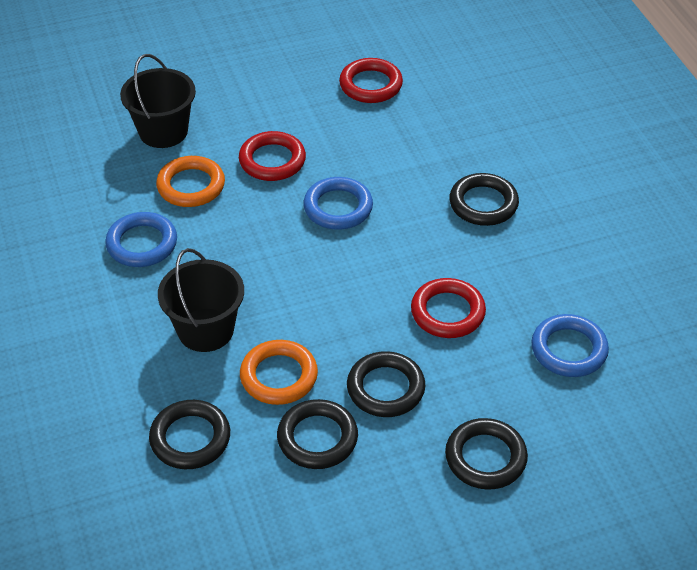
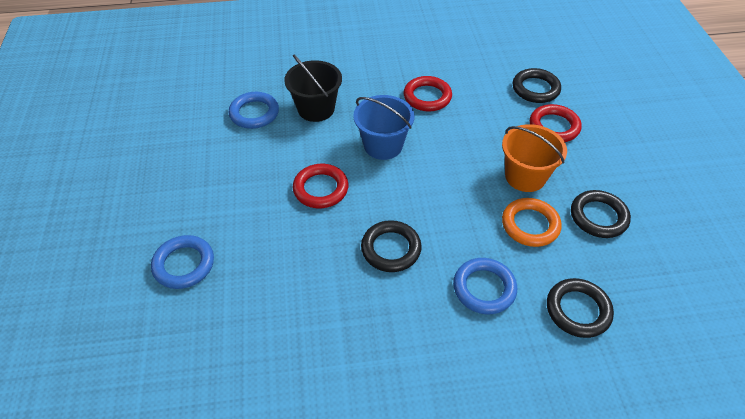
black bucket: 2 -> 1
black ring: 5 -> 4
blue bucket: 0 -> 1
orange bucket: 0 -> 1
orange ring: 2 -> 1

